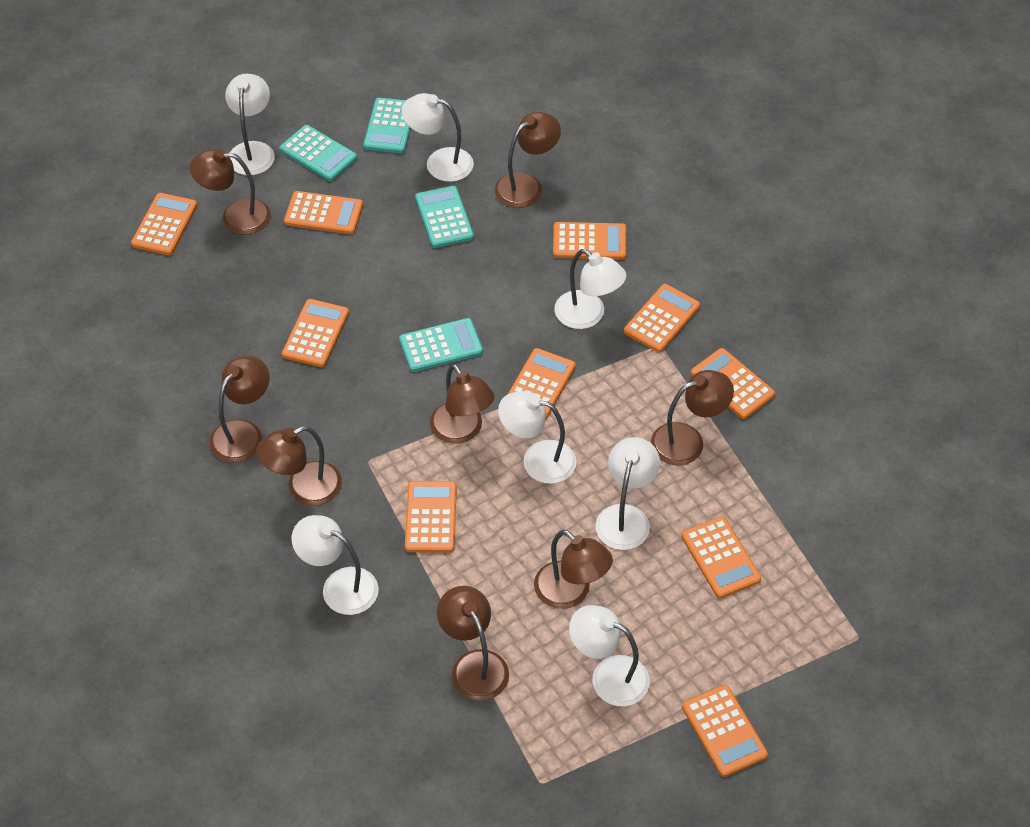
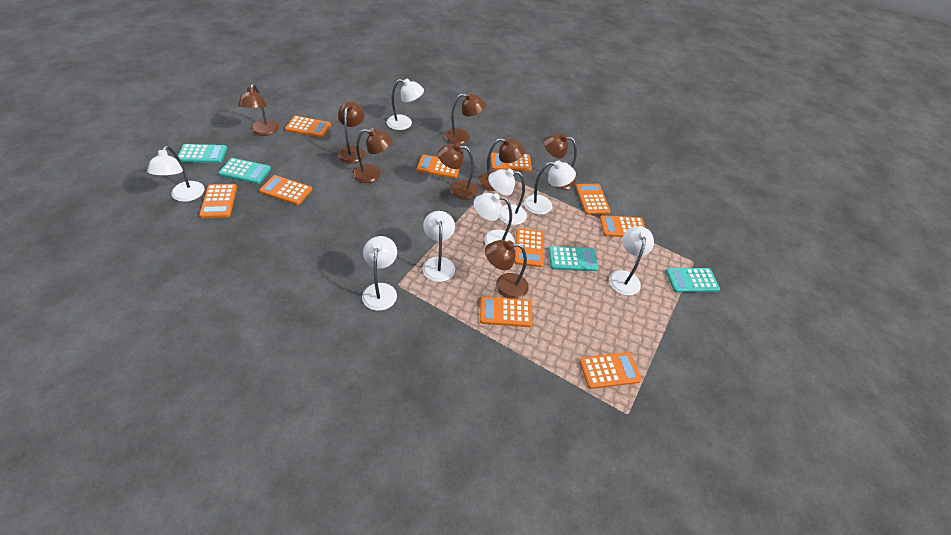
white lamp: 7 -> 8

